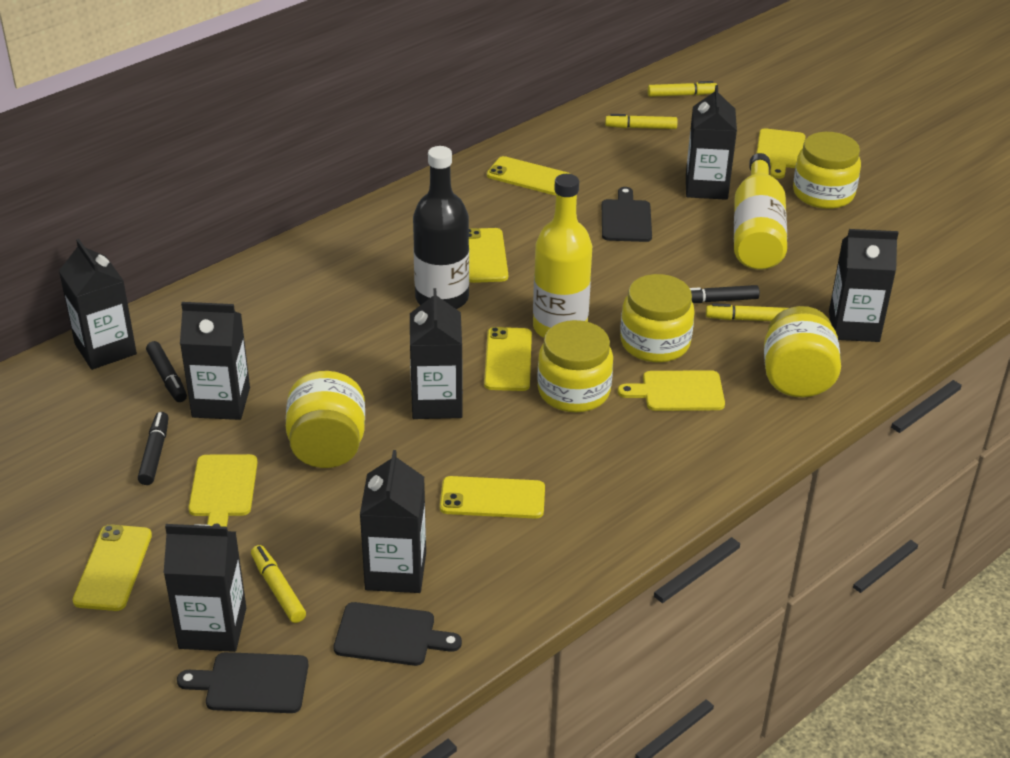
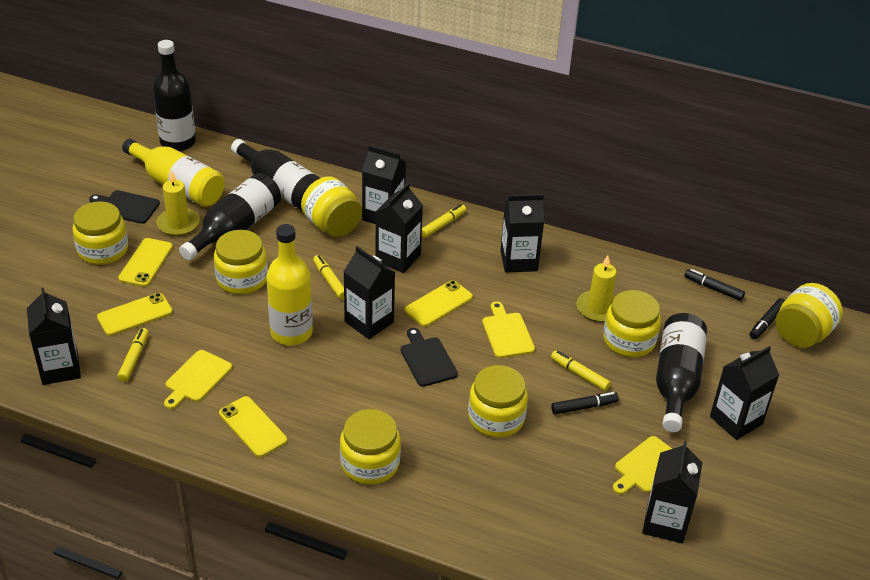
black bottle: 1 -> 4
black cutting board: 3 -> 2
yellow candle: 0 -> 2
yellow jar: 5 -> 7
yellow phone: 5 -> 4

